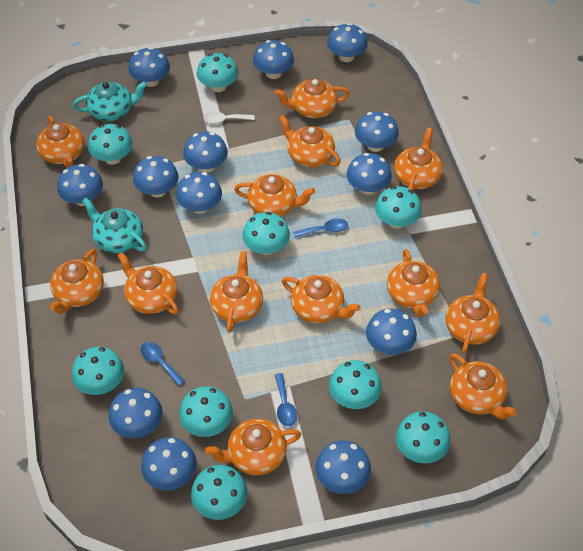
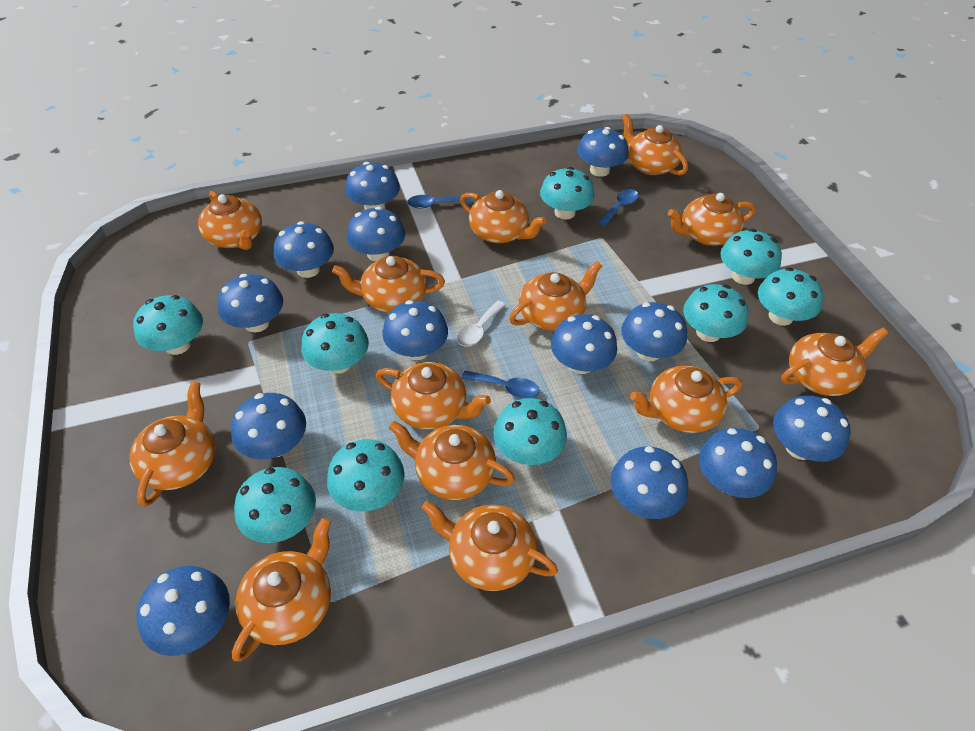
turquoise teapot: 2 -> 0

